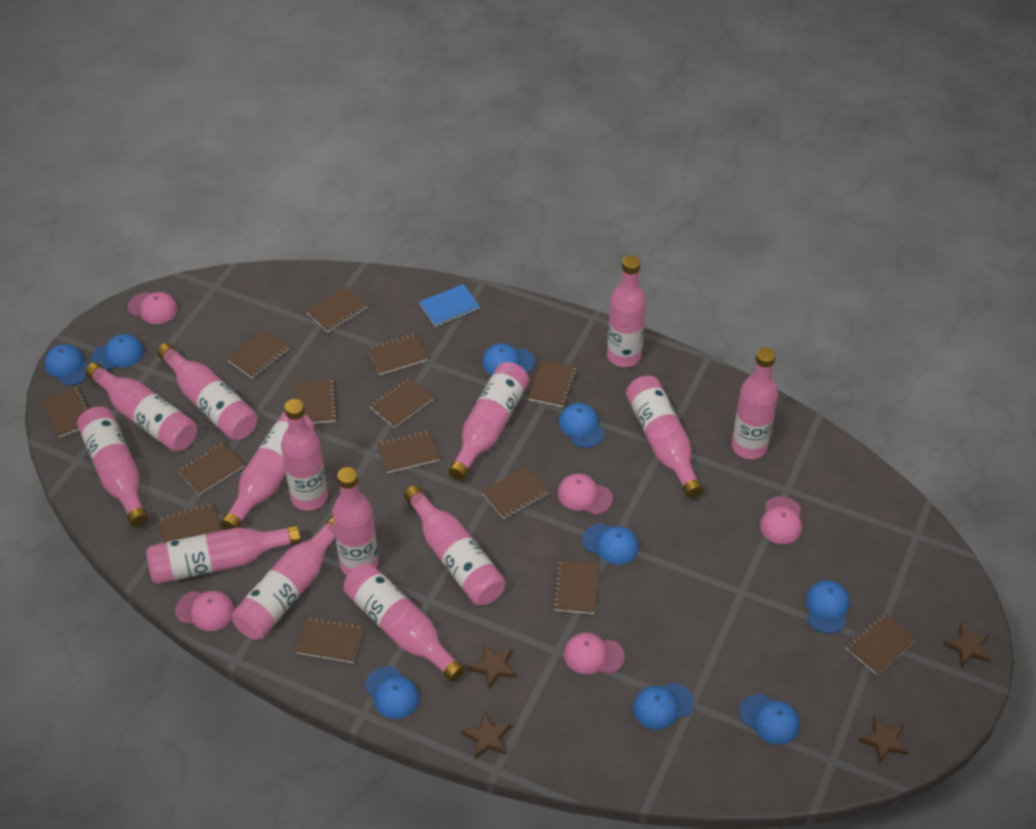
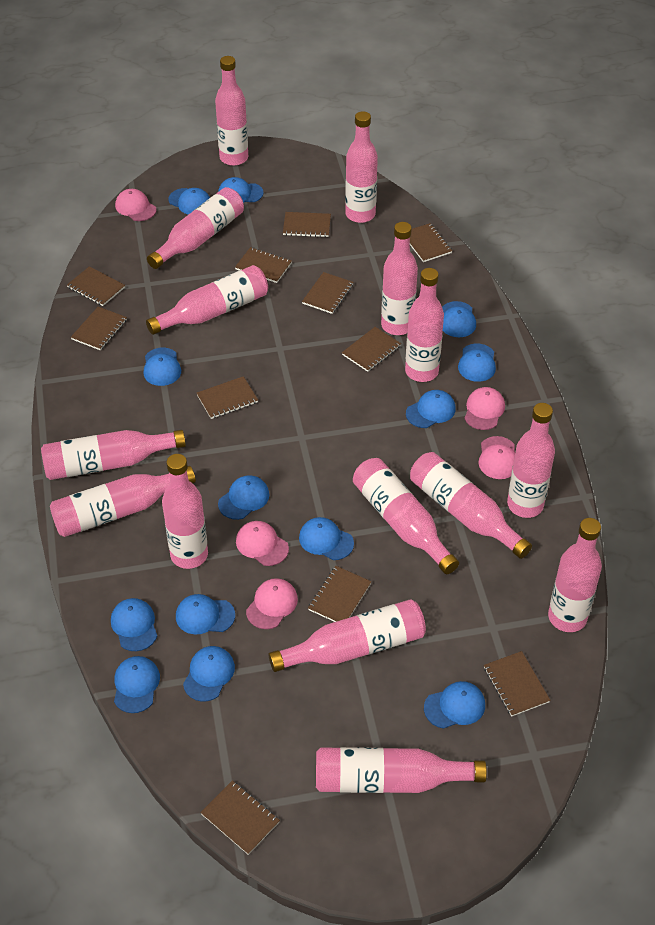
blue cap: 9 -> 13
blue notebook: 1 -> 0
brown notebook: 14 -> 11
brown star: 4 -> 0
pink bottle: 14 -> 15

